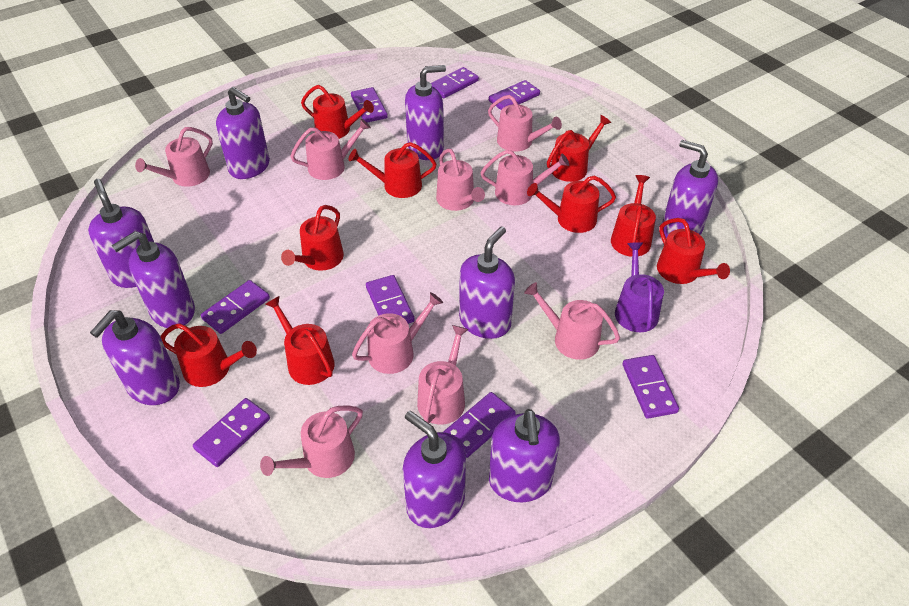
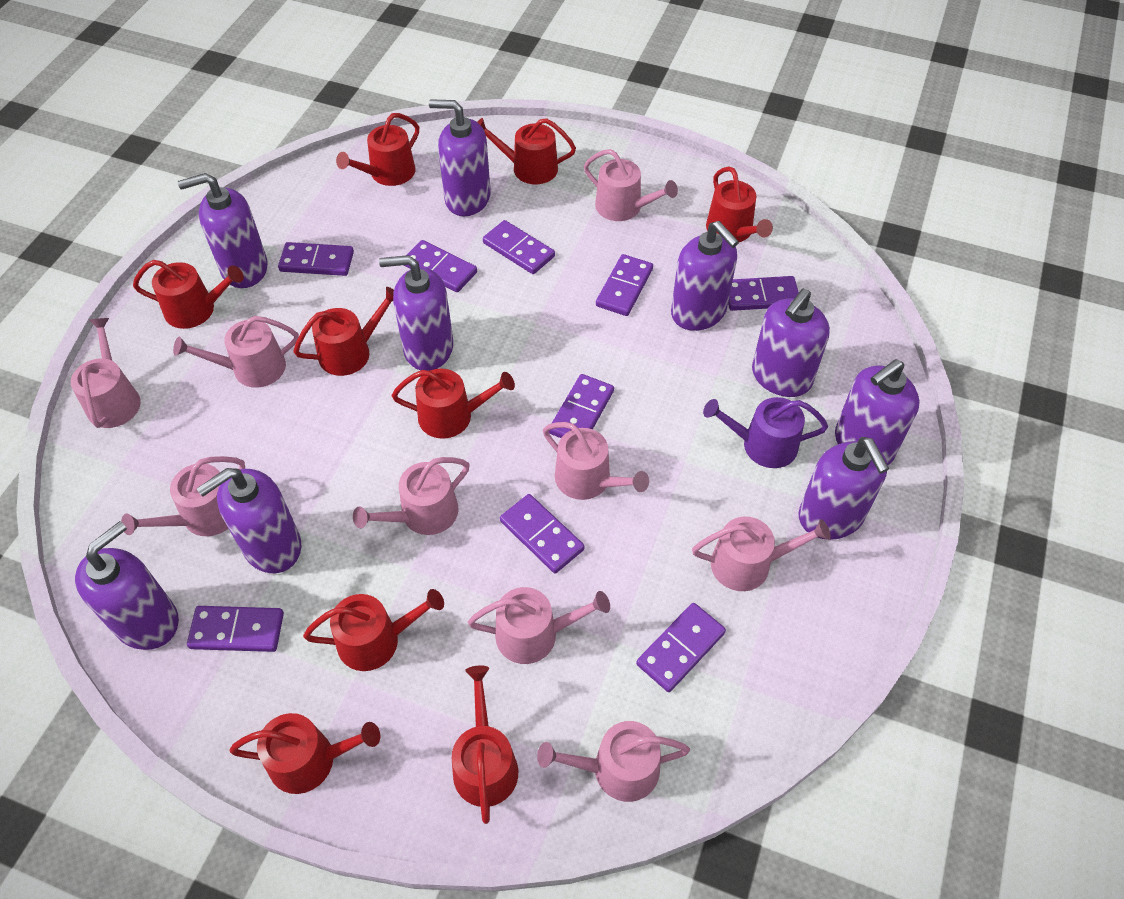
purple domino: 8 -> 9

